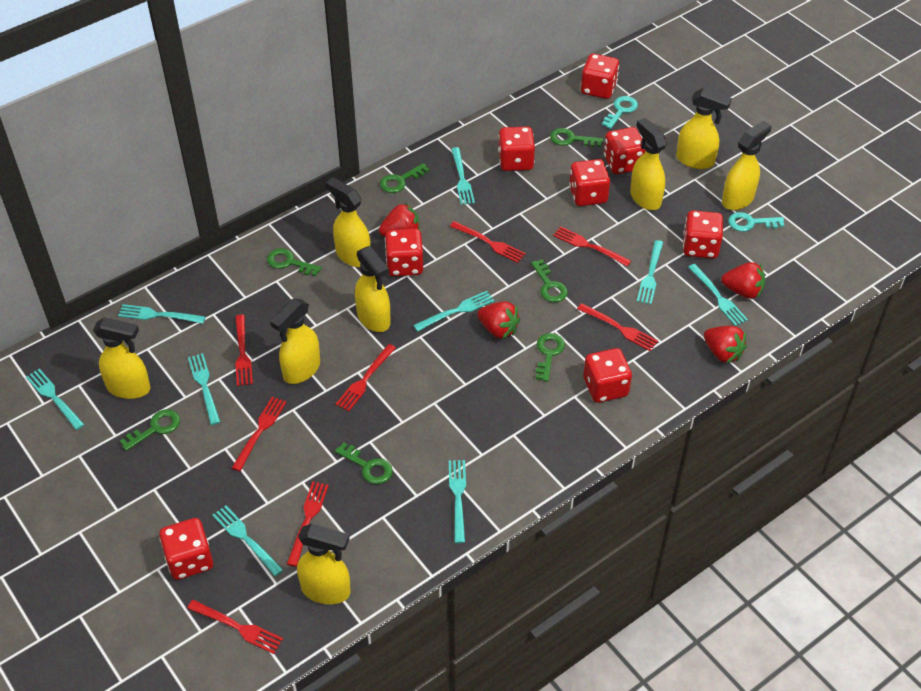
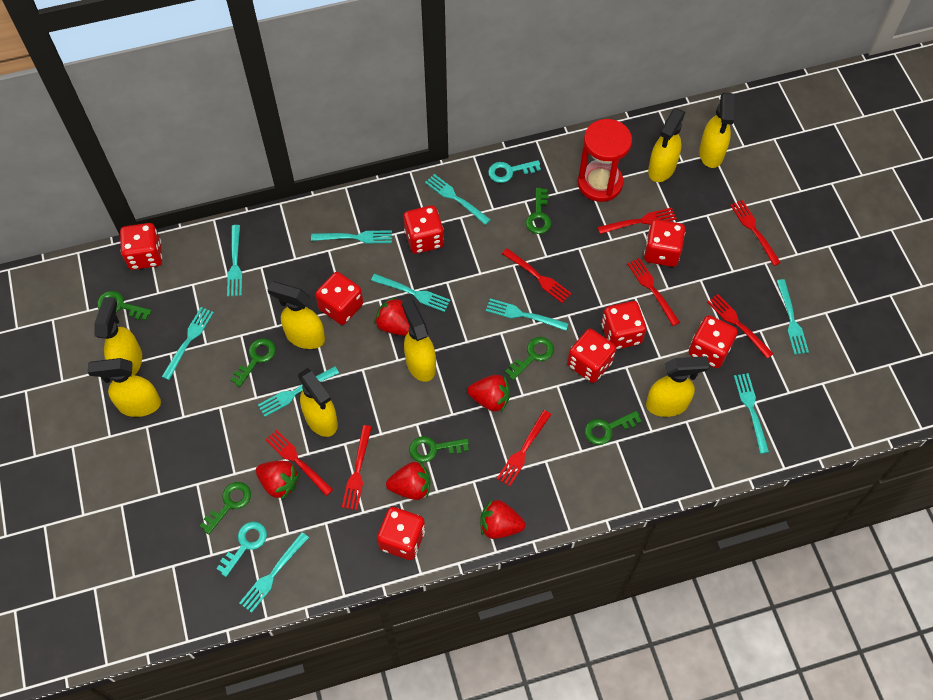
red hourglass: 0 -> 1
red strawberry: 4 -> 5
turquoise fork: 9 -> 10

